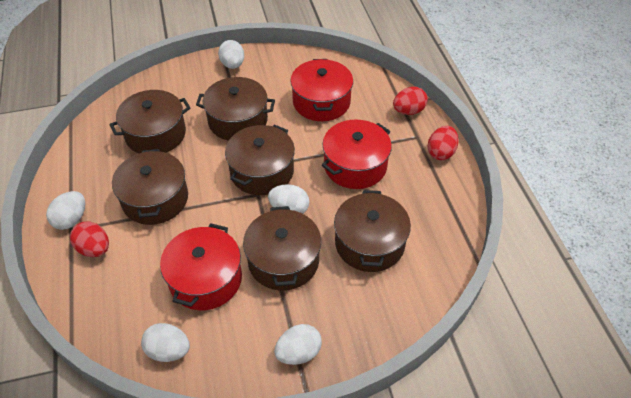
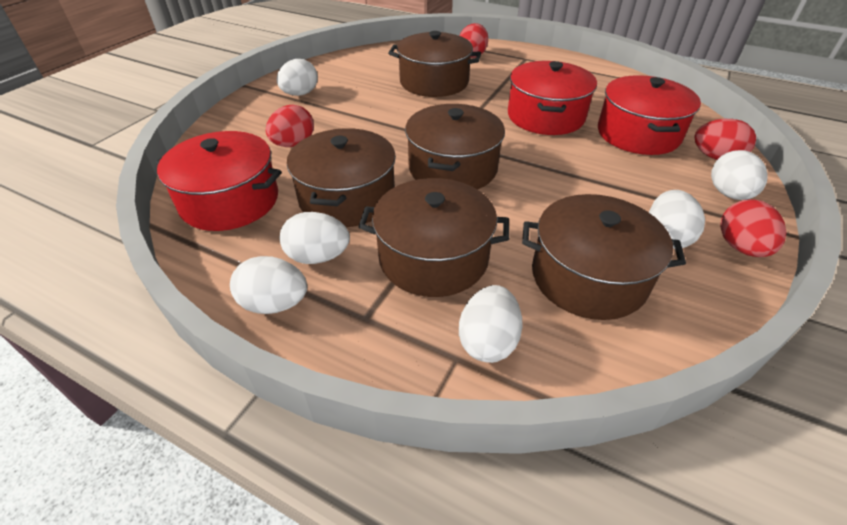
brown pot: 6 -> 5
red egg: 3 -> 4
white egg: 5 -> 6

